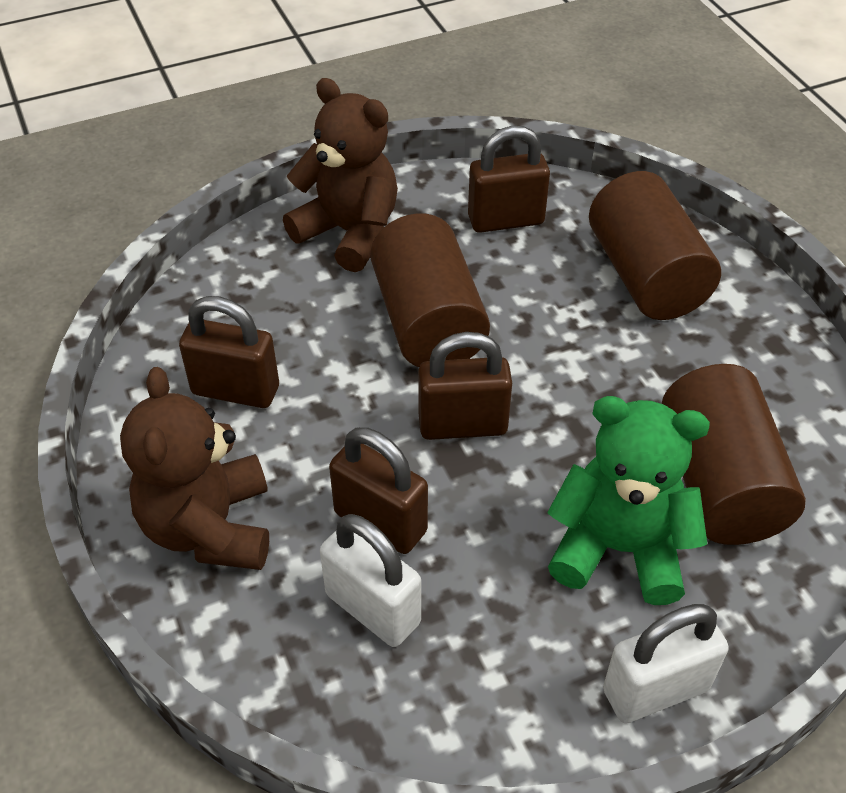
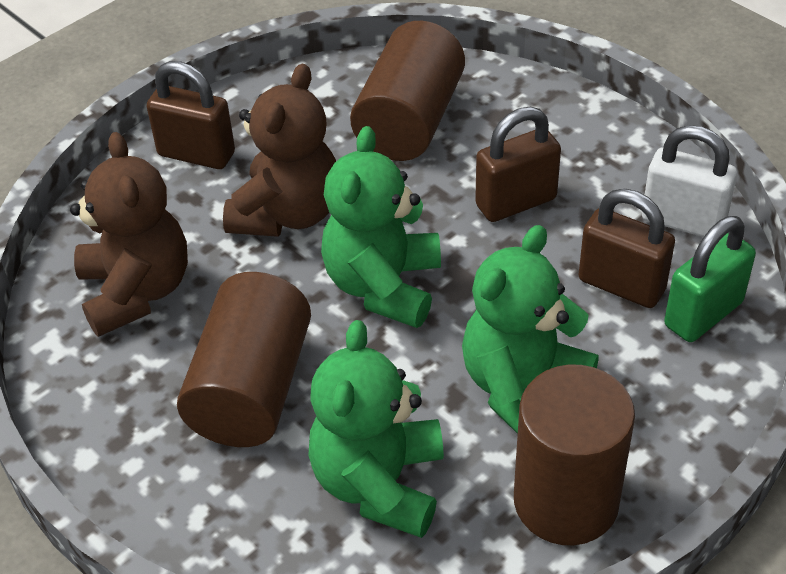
brown padlock: 4 -> 3
green padlock: 0 -> 1
green teddy bear: 1 -> 3
white padlock: 2 -> 1

